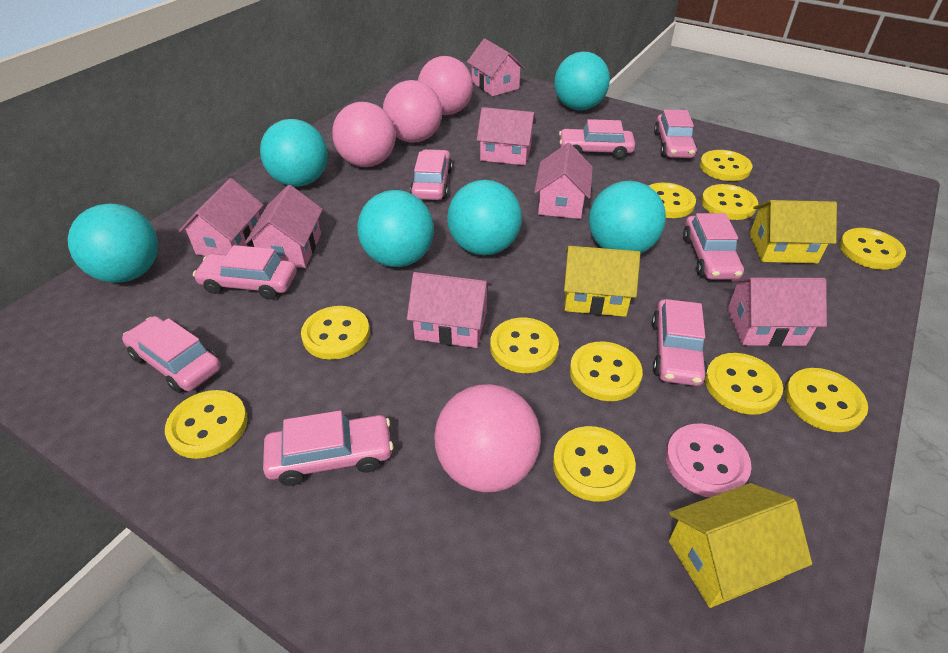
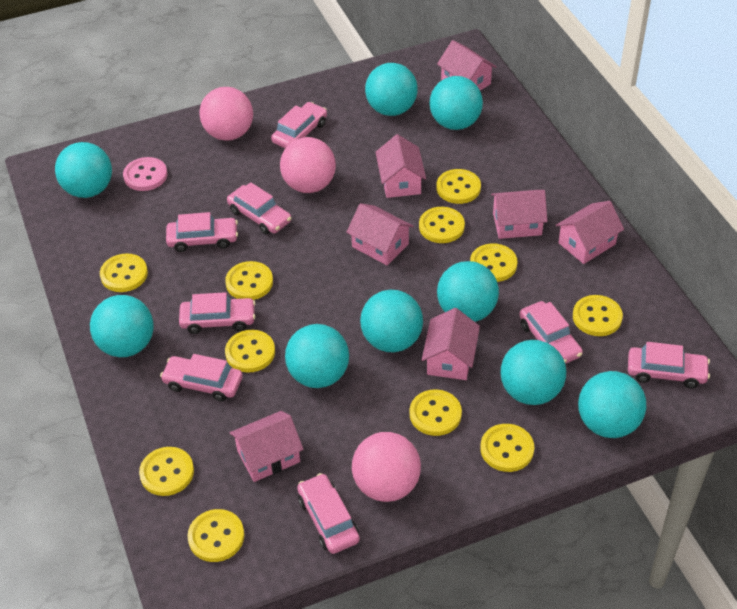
pink ball: 4 -> 3
turquoise ball: 6 -> 9
yellow house: 3 -> 0

